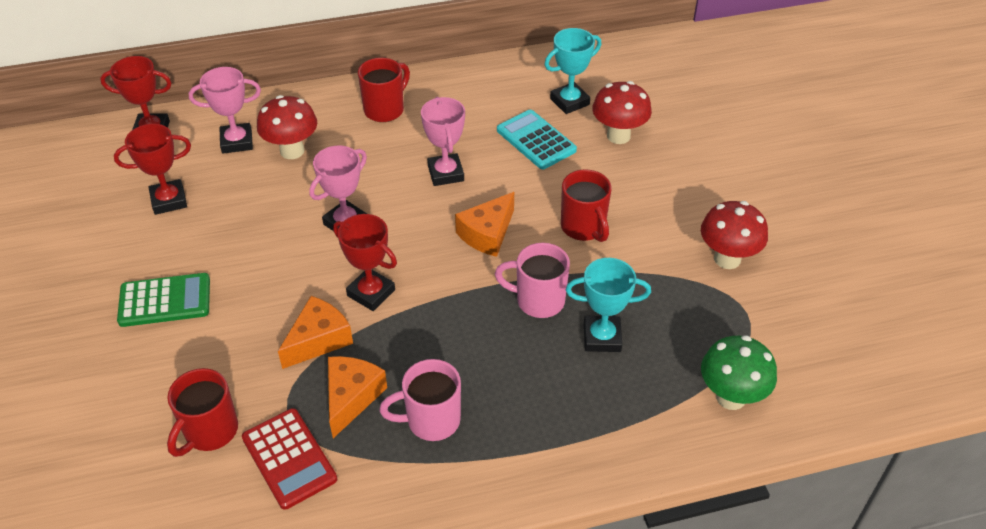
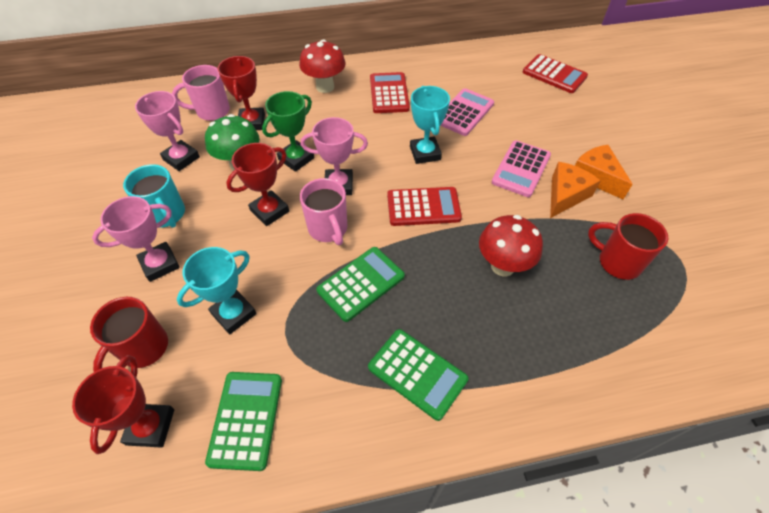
green calculator: 1 -> 3
green trophy: 0 -> 1
orange cheese: 3 -> 2
pink calculator: 0 -> 2
red calculator: 1 -> 3
red mug: 3 -> 2
red mushroom: 3 -> 2
turquoise calculator: 1 -> 0
turquoise mug: 0 -> 1

